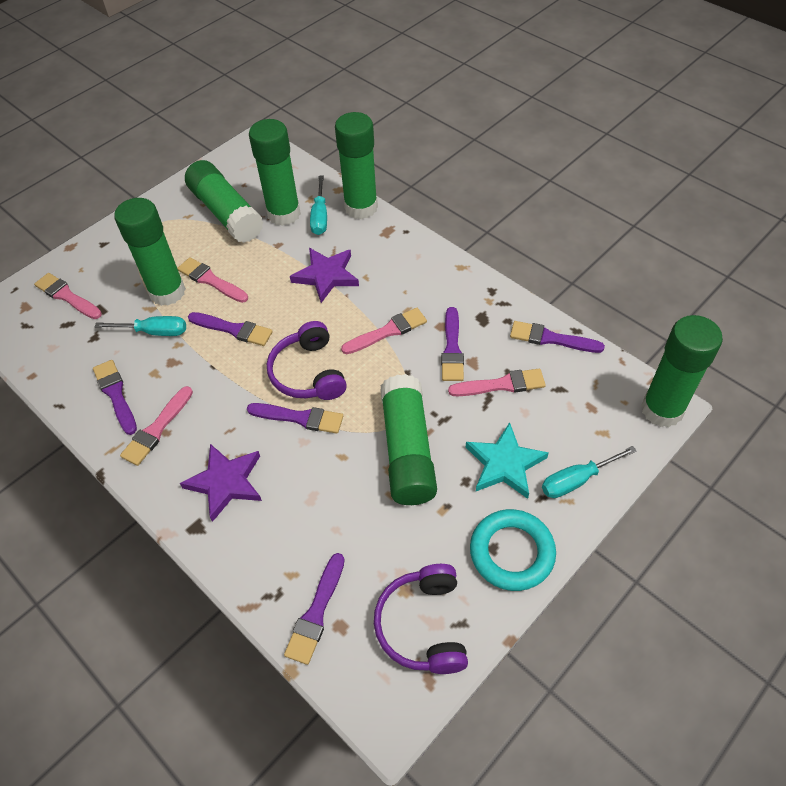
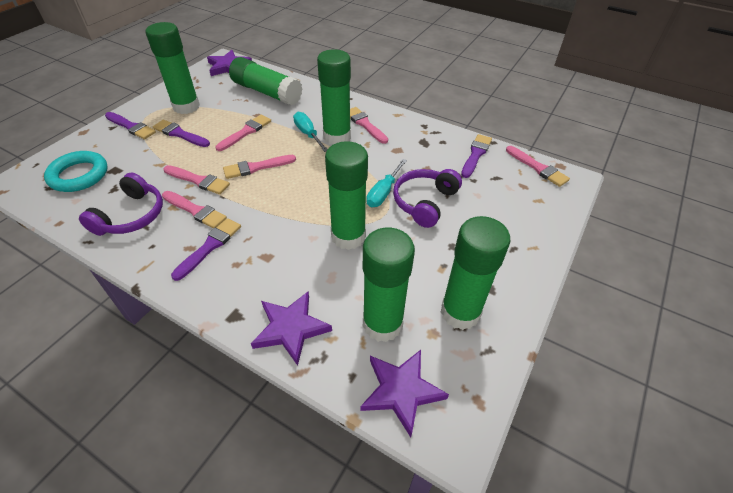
pink brush: 5 -> 6
purple brush: 6 -> 4
purple star: 2 -> 3
turquoise screwdriver: 3 -> 2
turquoise star: 1 -> 0

